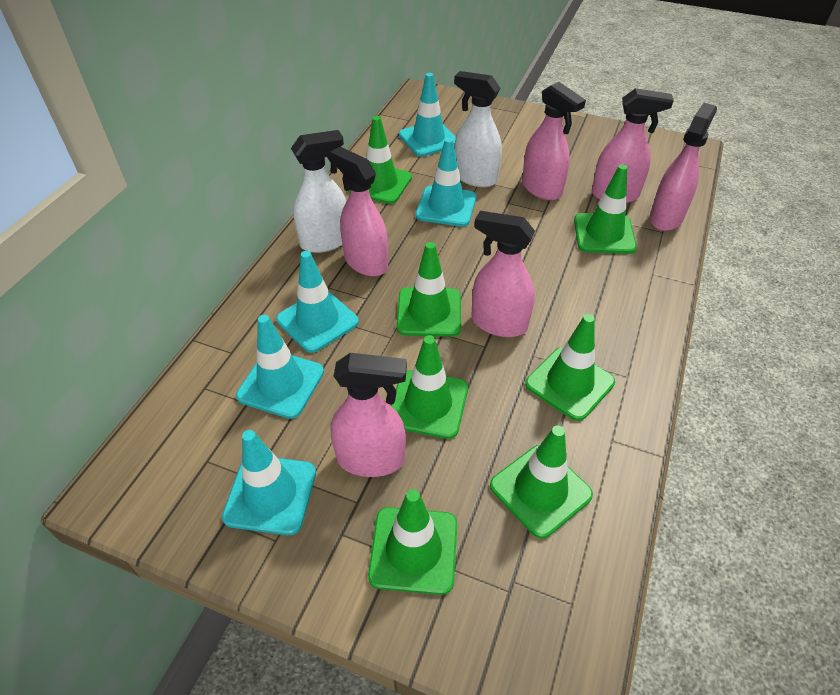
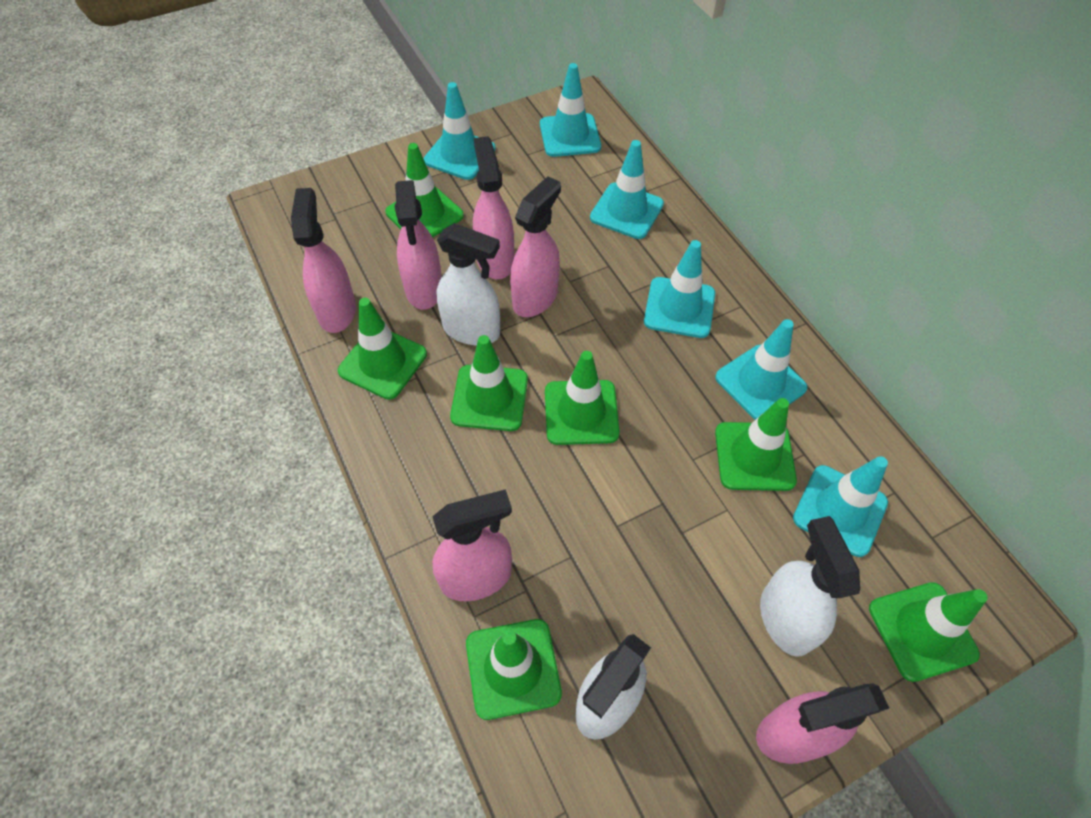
turquoise traffic cone: 5 -> 6
white spray bottle: 2 -> 3

